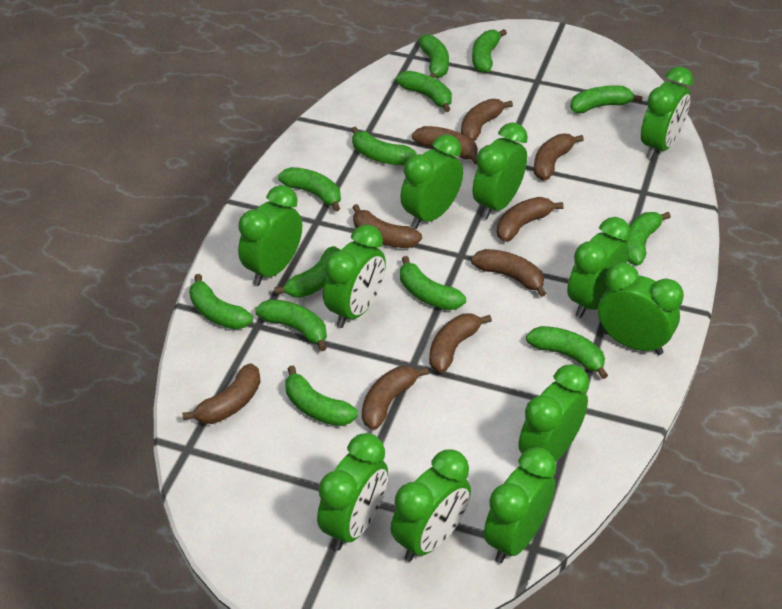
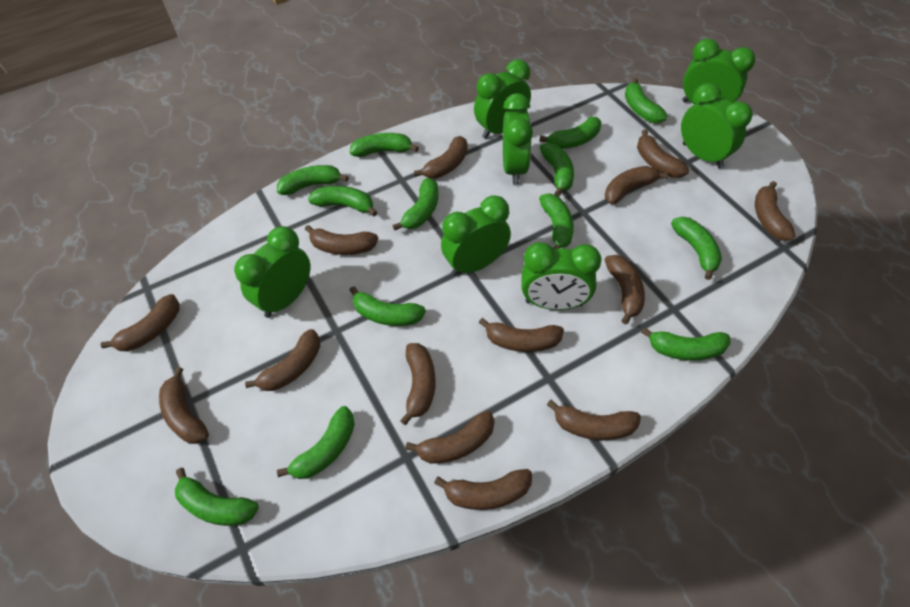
brown banana: 9 -> 14
green clock: 11 -> 7

